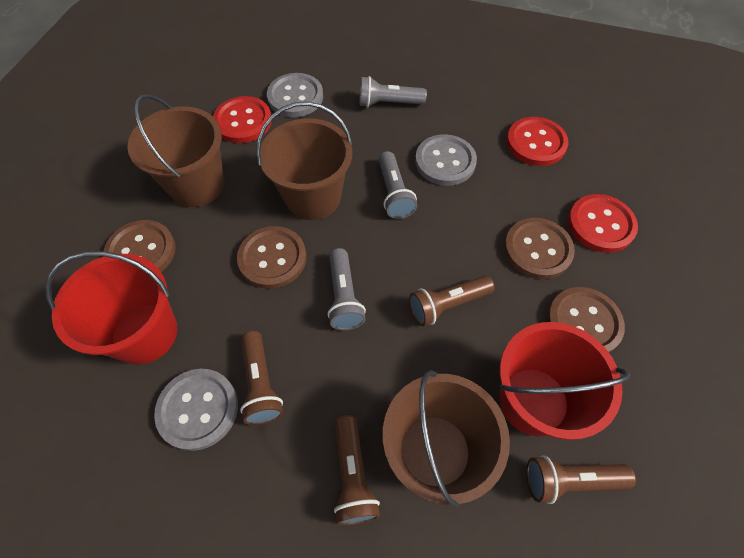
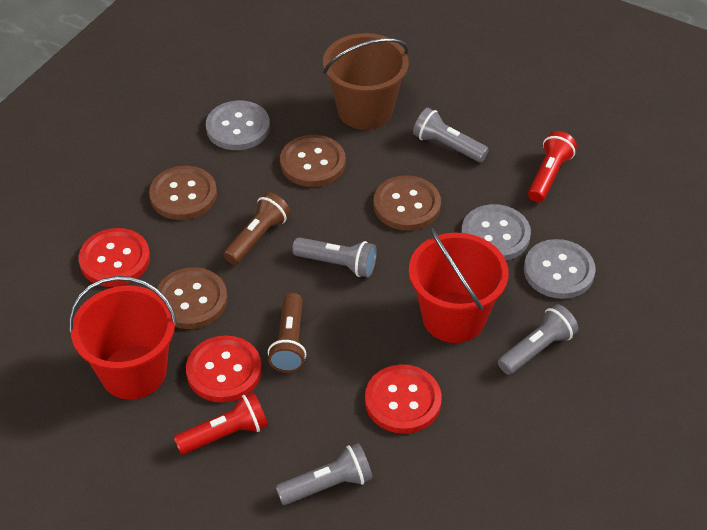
brown bucket: 3 -> 1
brown flashlight: 4 -> 2
grey flashlight: 3 -> 4
red flashlight: 0 -> 2

